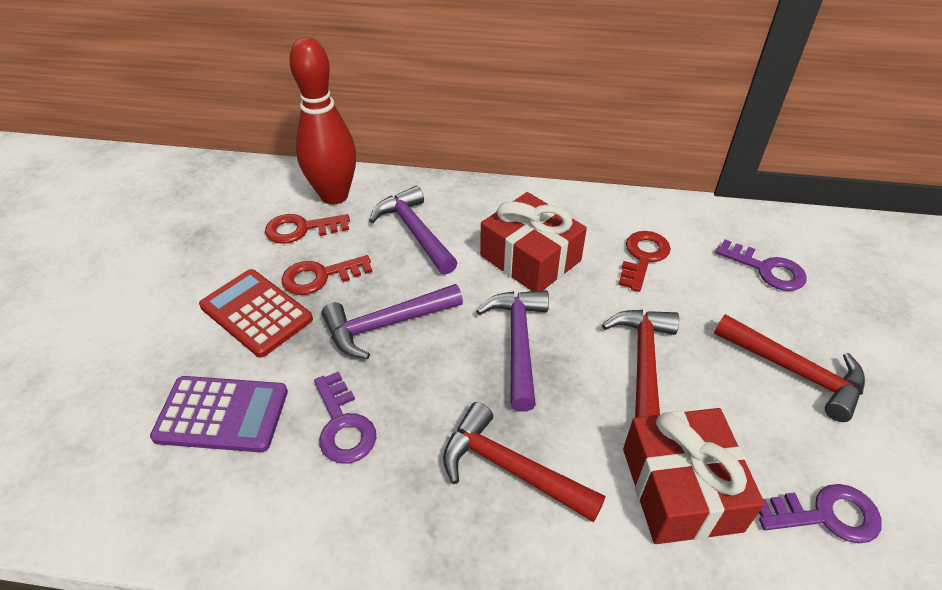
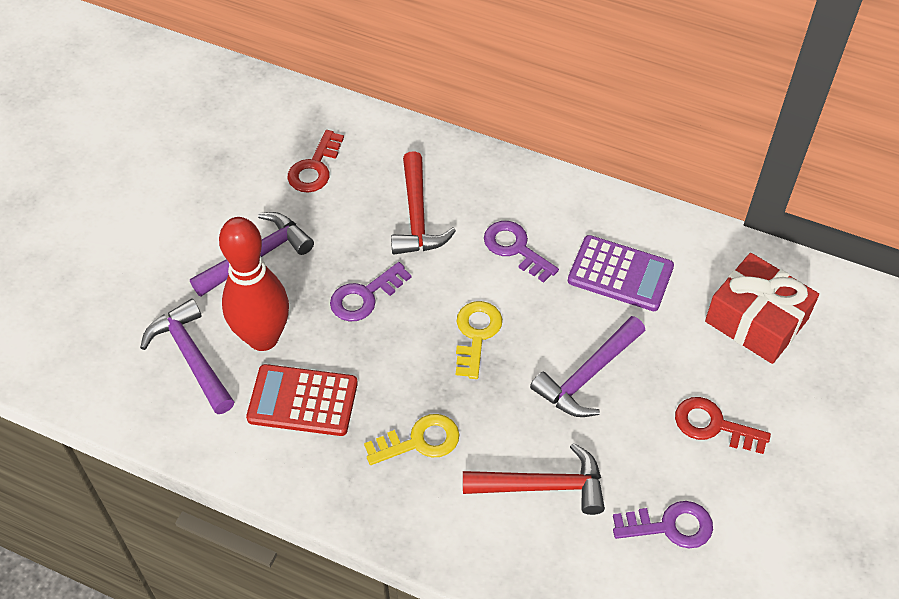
red gift: 2 -> 1
red hammer: 3 -> 2
red key: 3 -> 2
yellow key: 0 -> 2

